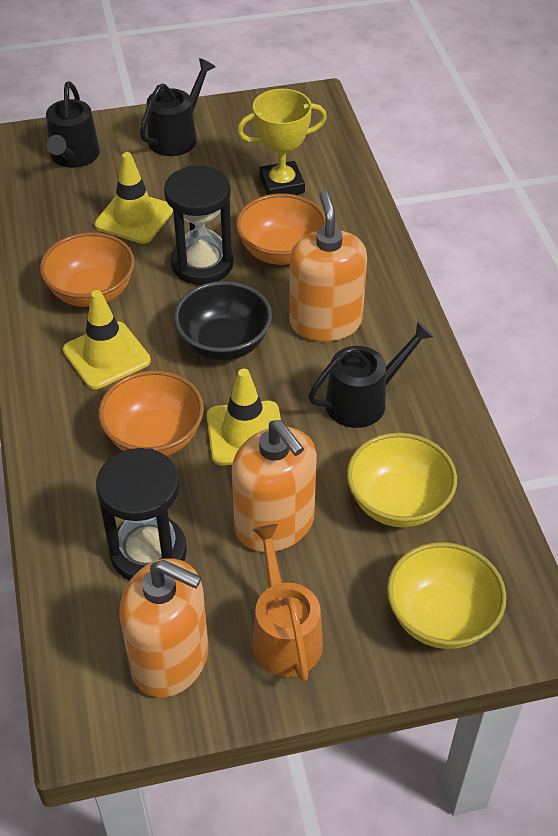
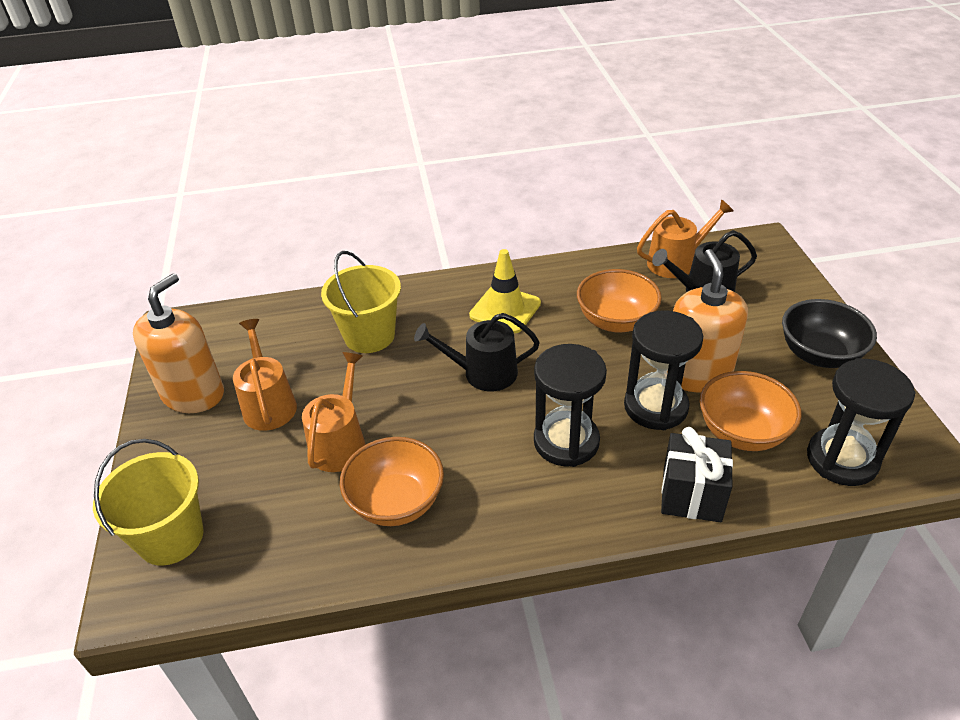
black gift: 0 -> 1
black hourglass: 2 -> 3
black watering can: 3 -> 2
orange soap dispenser: 3 -> 2
orange watering can: 1 -> 3
yellow bowl: 2 -> 0
yellow bucket: 0 -> 2
yellow traffic cone: 3 -> 1
yellow trophy: 1 -> 0

